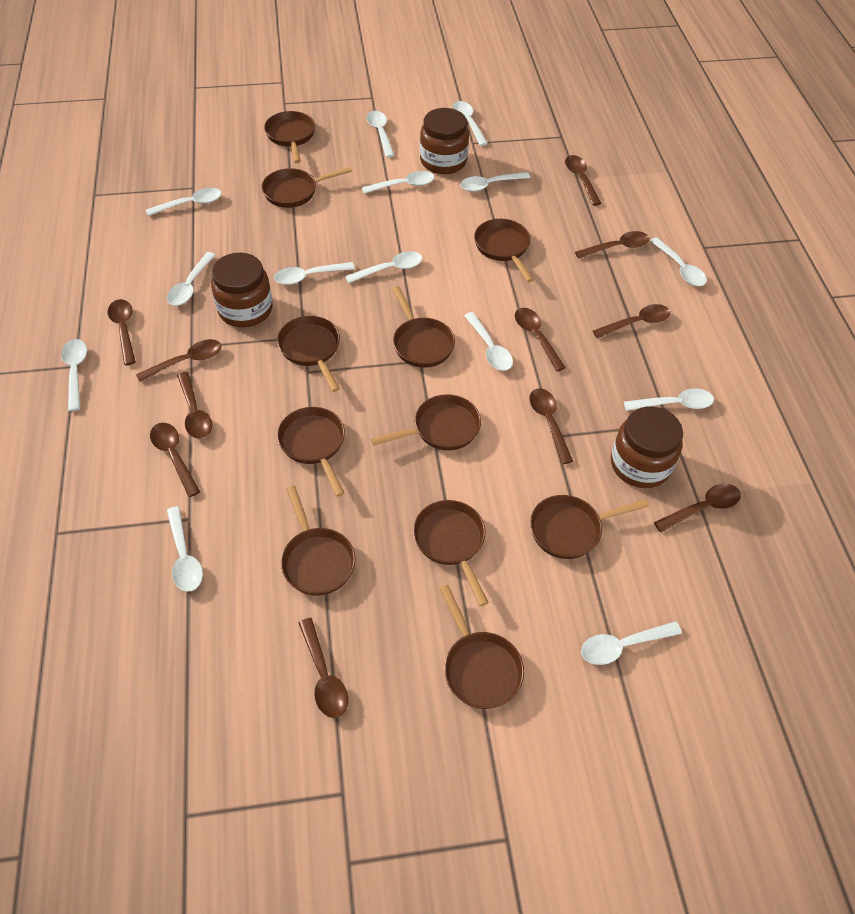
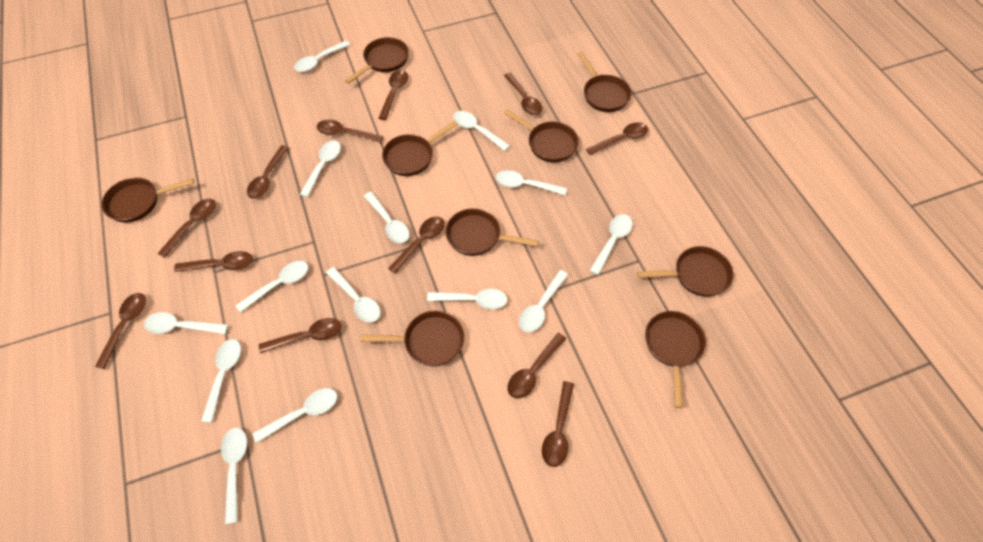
brown jar: 3 -> 0
brown pan: 11 -> 9
brown spoon: 11 -> 12

